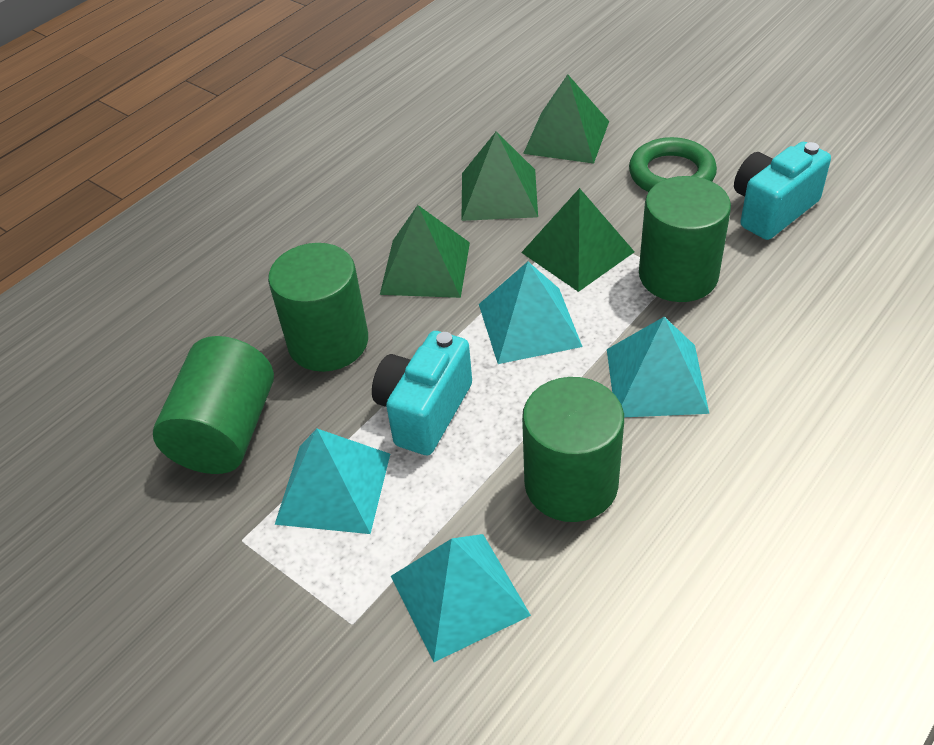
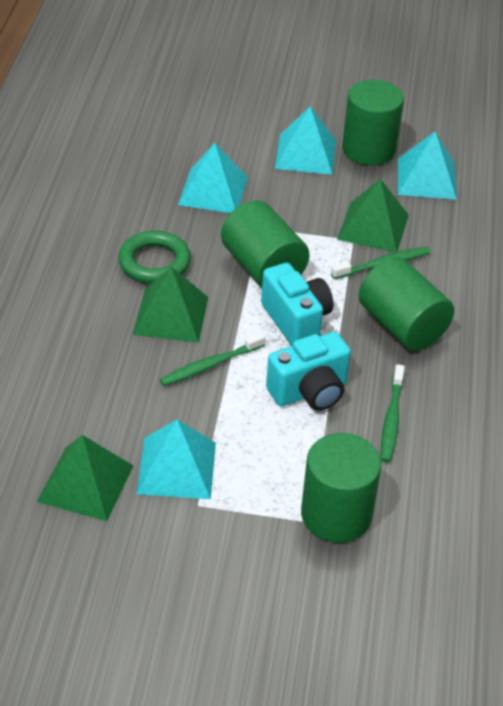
green pyramid: 4 -> 3
green toothbrush: 0 -> 3

